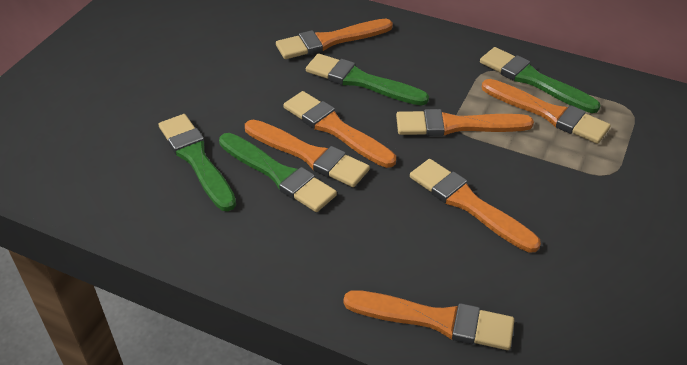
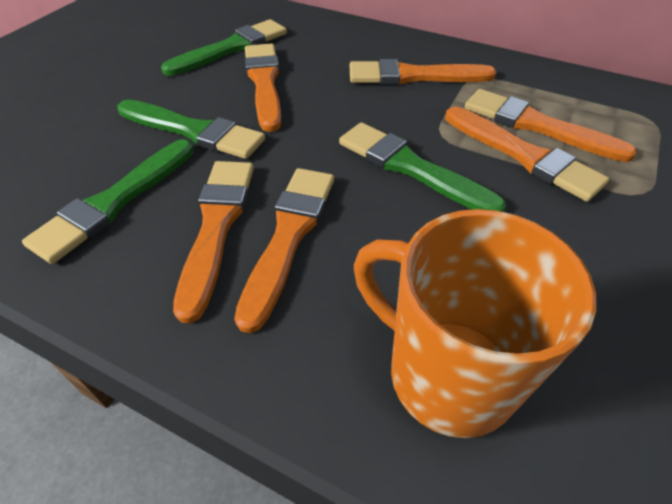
orange brush: 7 -> 6
orange mug: 0 -> 1

